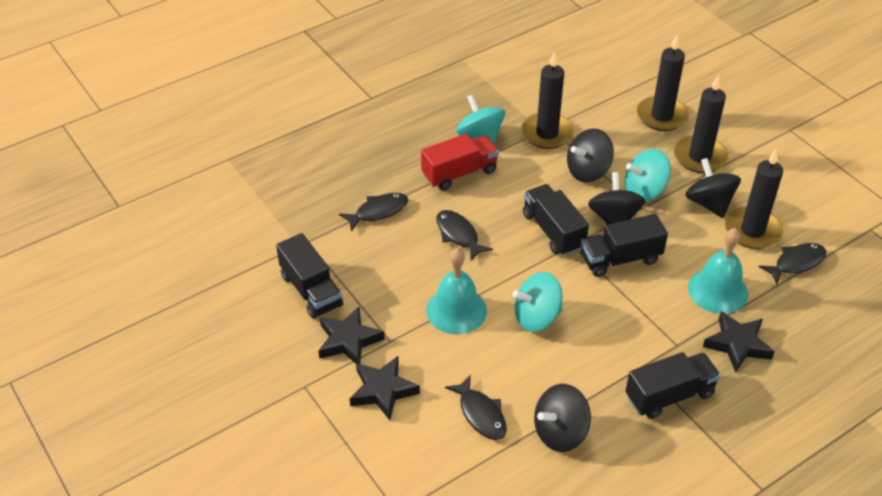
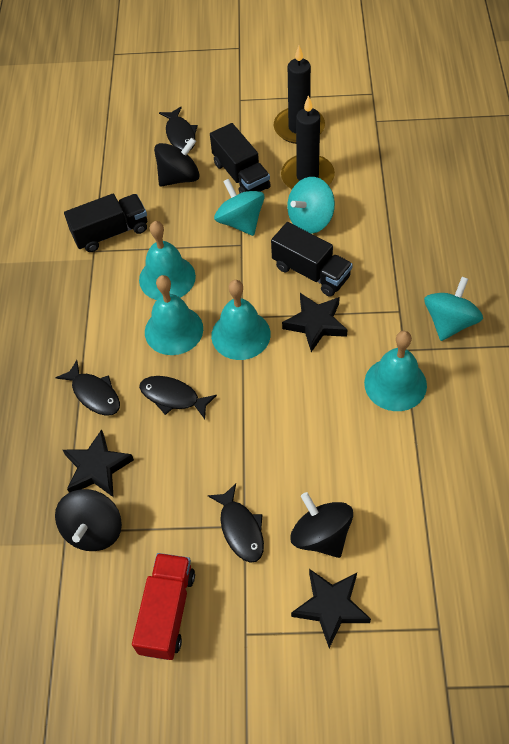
black candle: 4 -> 2
black spinning top: 4 -> 3
black truck: 4 -> 3
turquoise bell: 2 -> 4

